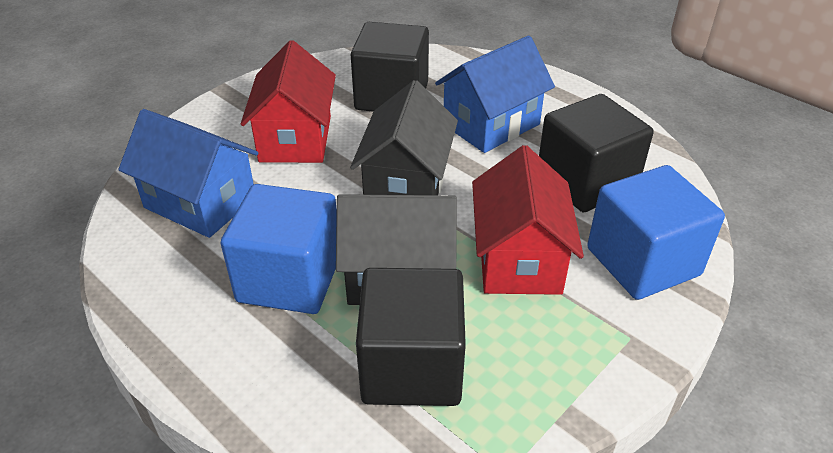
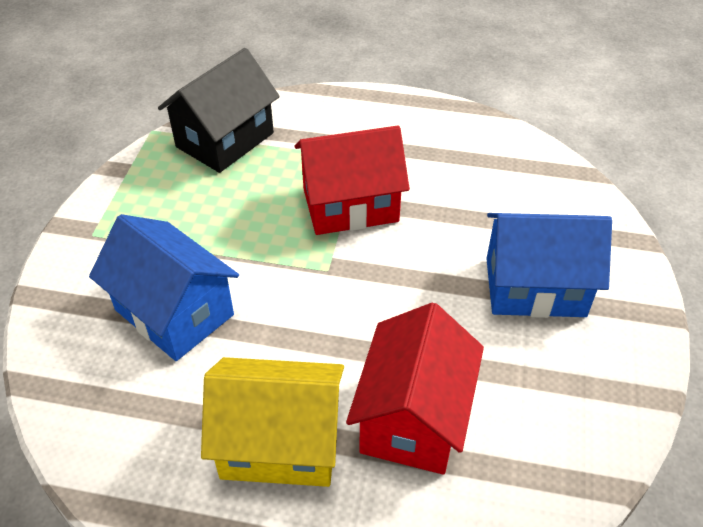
black cube: 3 -> 0
black house: 2 -> 1
blue cube: 2 -> 0
yellow house: 0 -> 1

